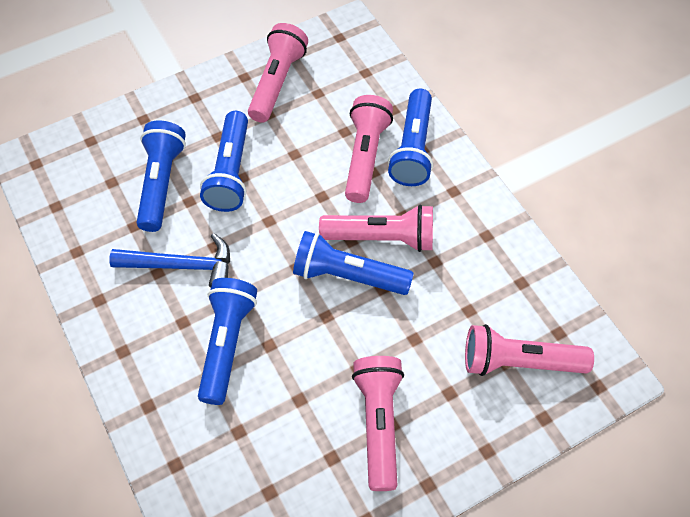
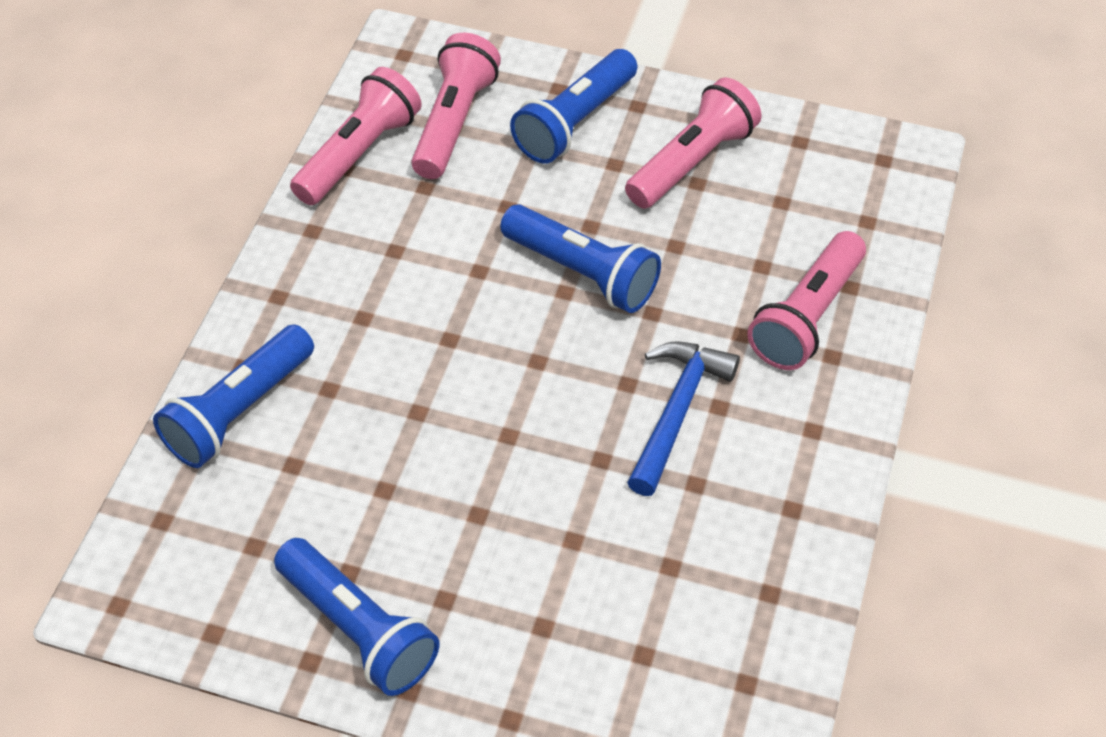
blue flashlight: 5 -> 4
pink flashlight: 5 -> 4

